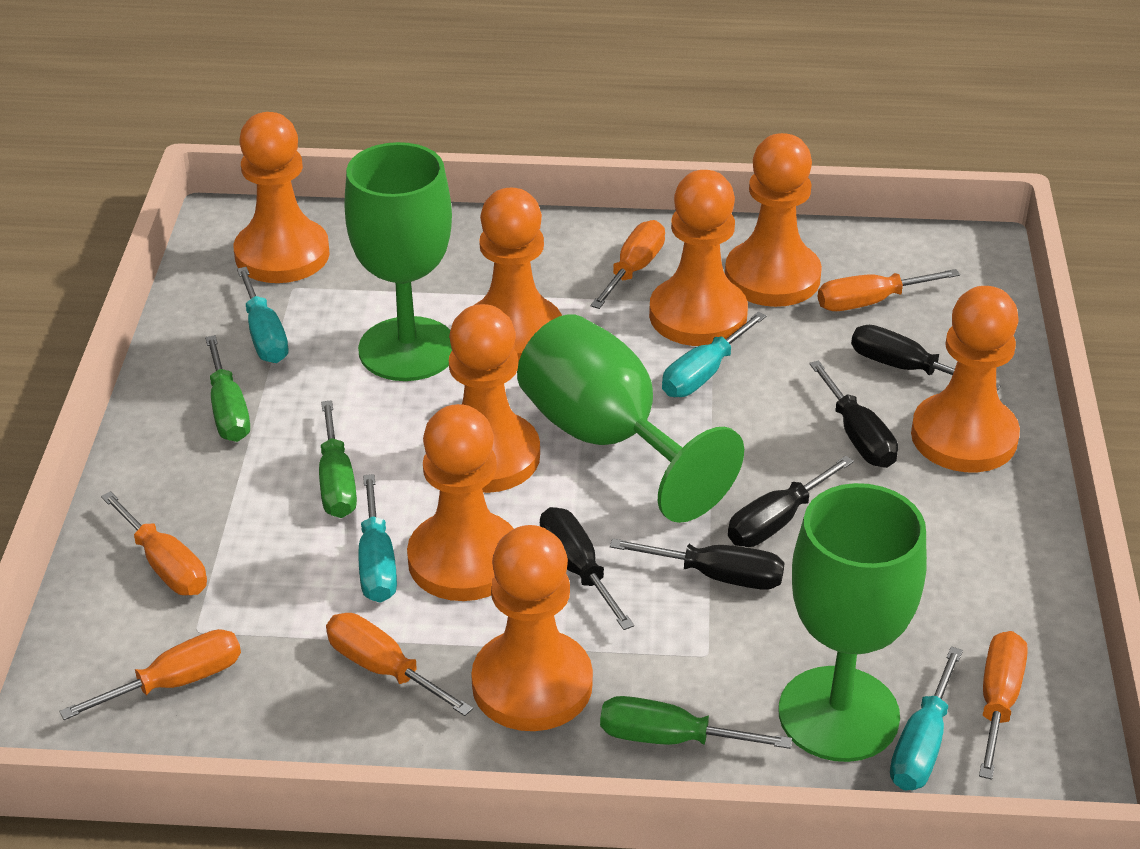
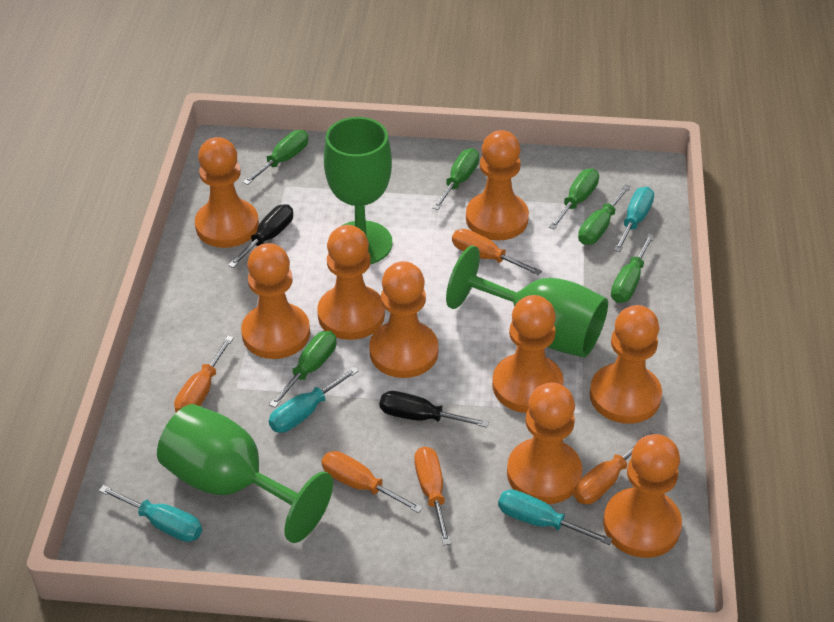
black screwdriver: 5 -> 2
green screwdriver: 3 -> 6
orange pawn: 8 -> 9
orange screwdriver: 6 -> 5

